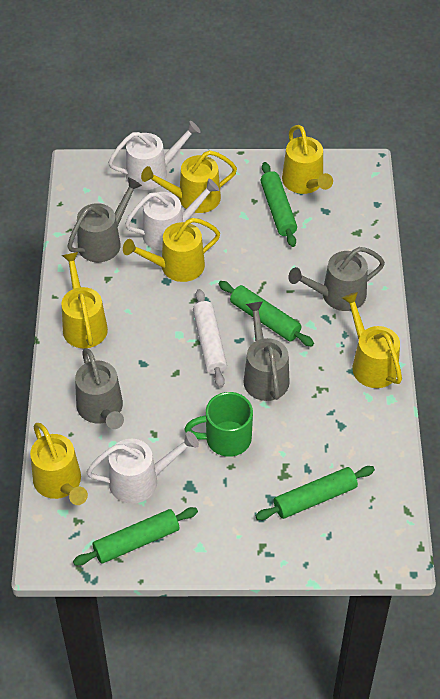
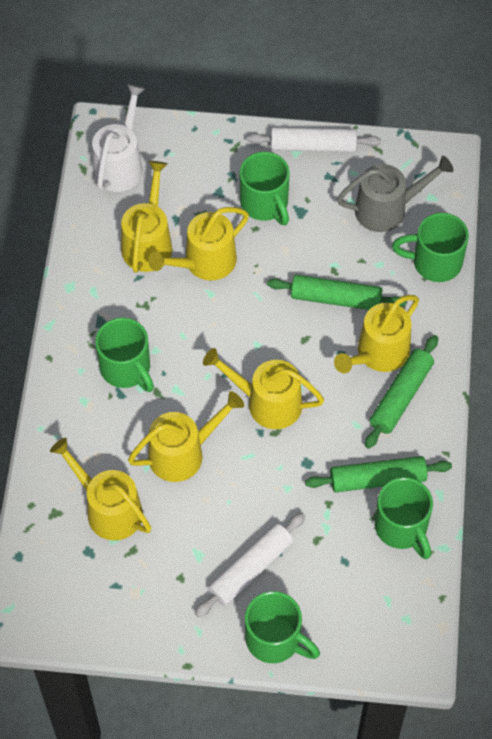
green mug: 1 -> 5
green rolling pin: 4 -> 3
grey watering can: 4 -> 1
white rolling pin: 1 -> 2
white watering can: 3 -> 1

